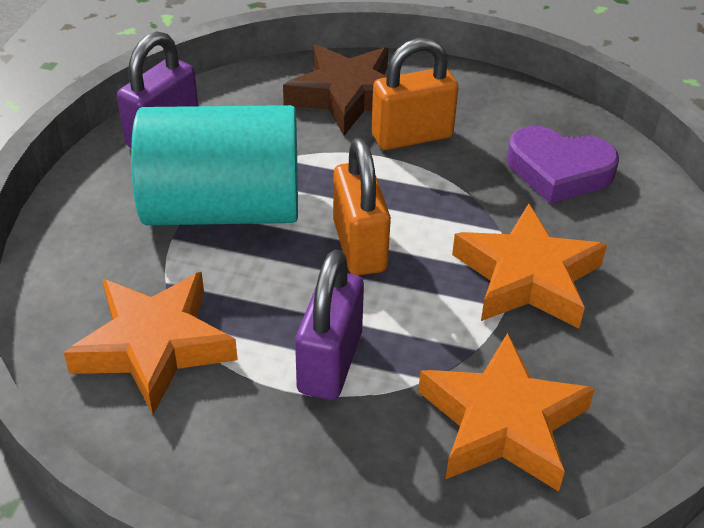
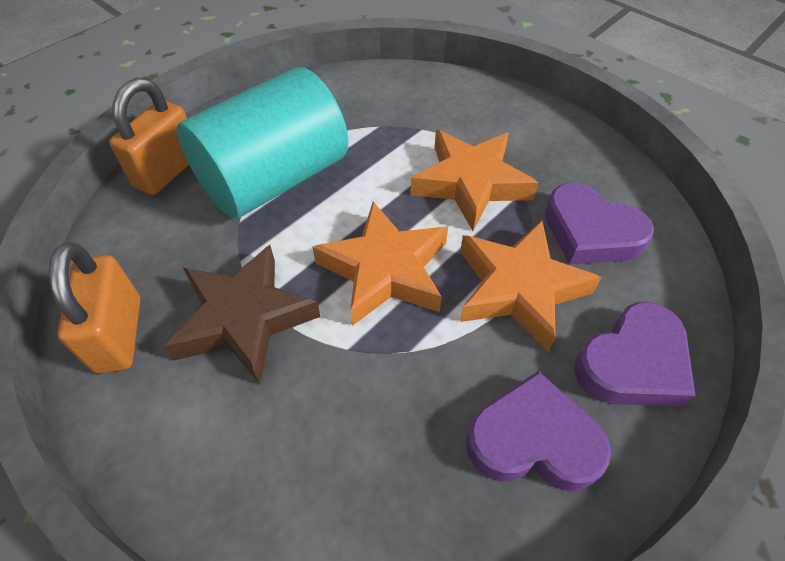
purple heart: 1 -> 3
purple padlock: 2 -> 0

